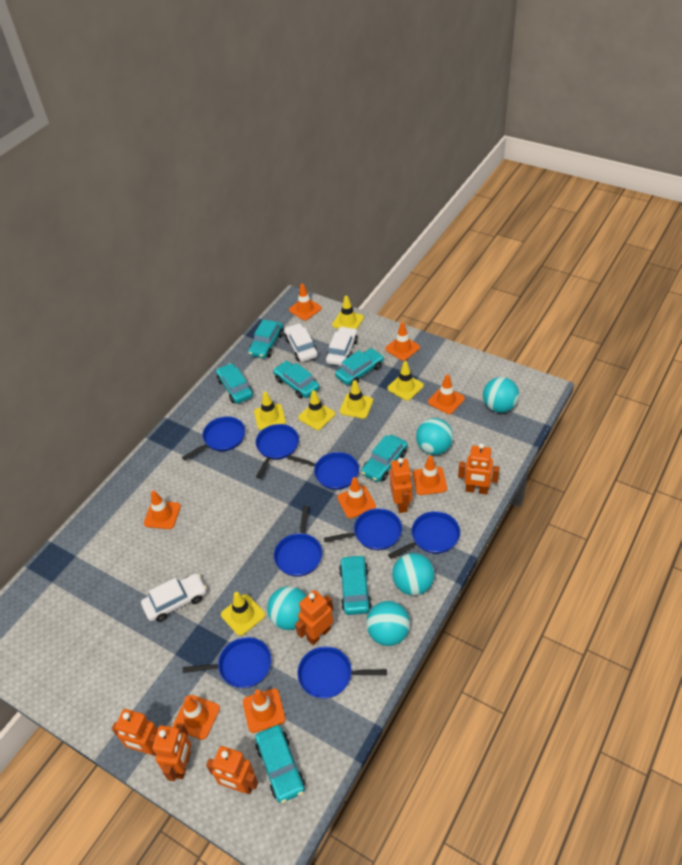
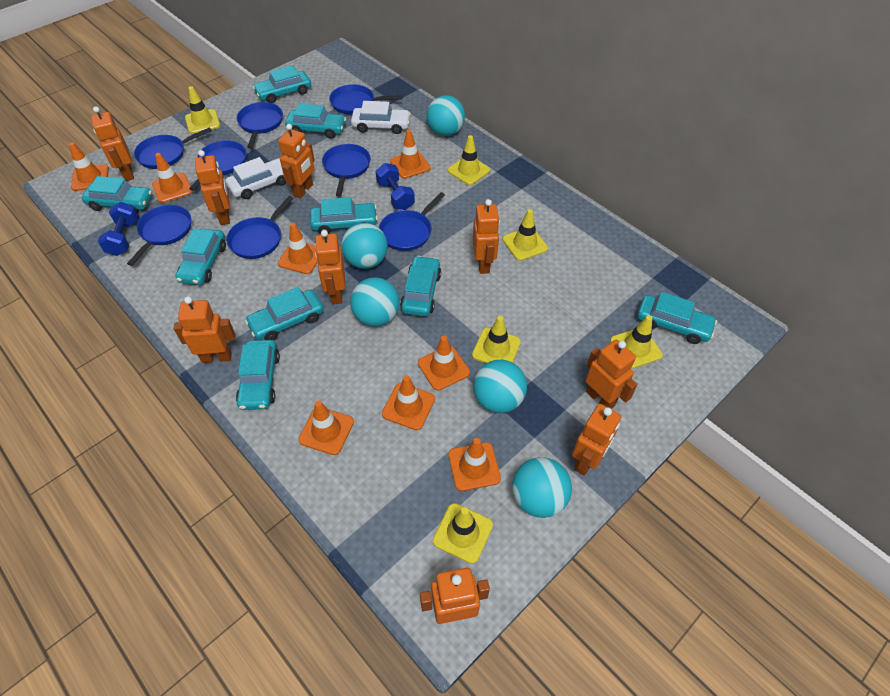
blue dumbbell: 0 -> 2
orange robot: 6 -> 9
turquoise car: 7 -> 9
white car: 3 -> 2

